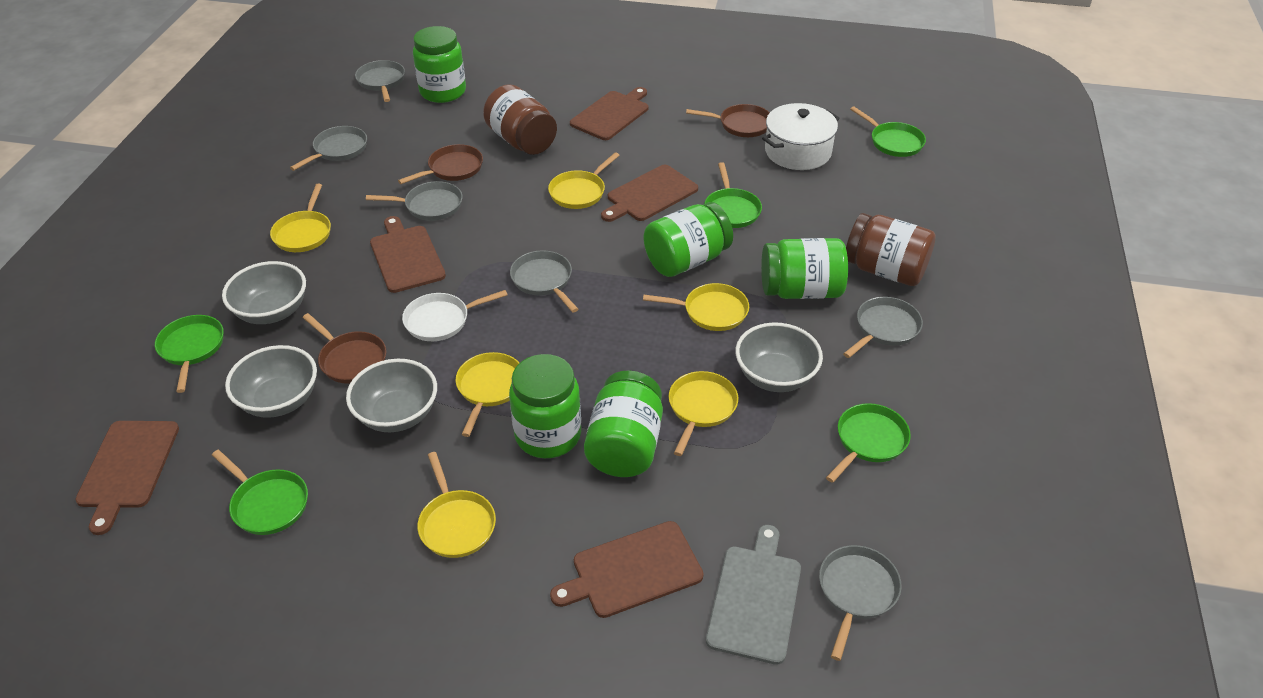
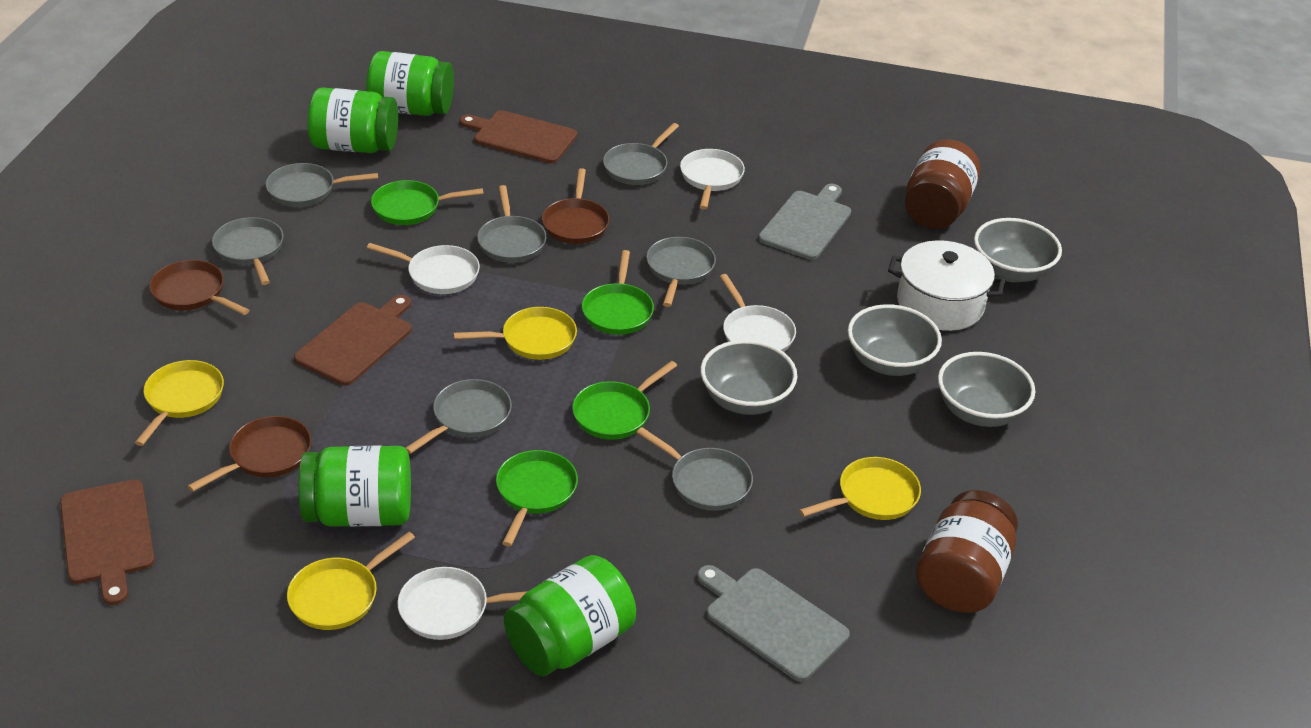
brown cutting board: 5 -> 3
green jar: 5 -> 4
green pan: 5 -> 4
grey cutting board: 1 -> 2
grey pan: 6 -> 7
white pan: 1 -> 4
yellow pan: 6 -> 4

